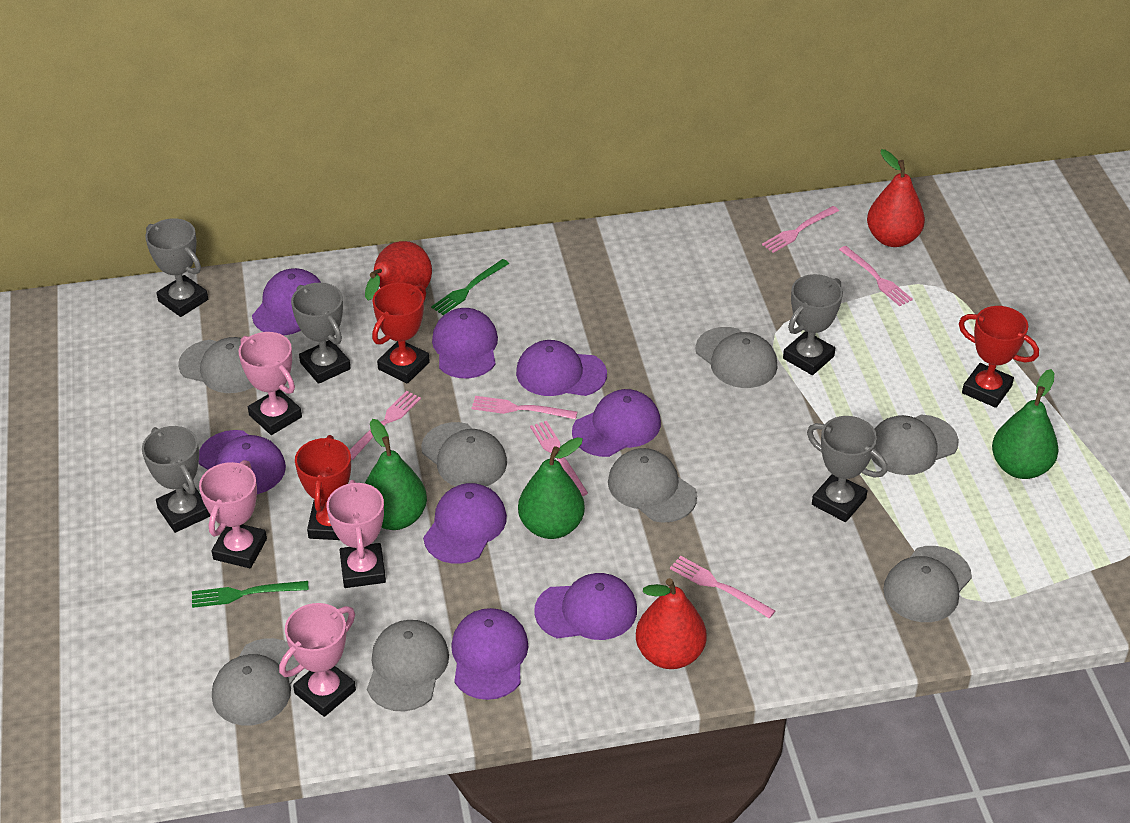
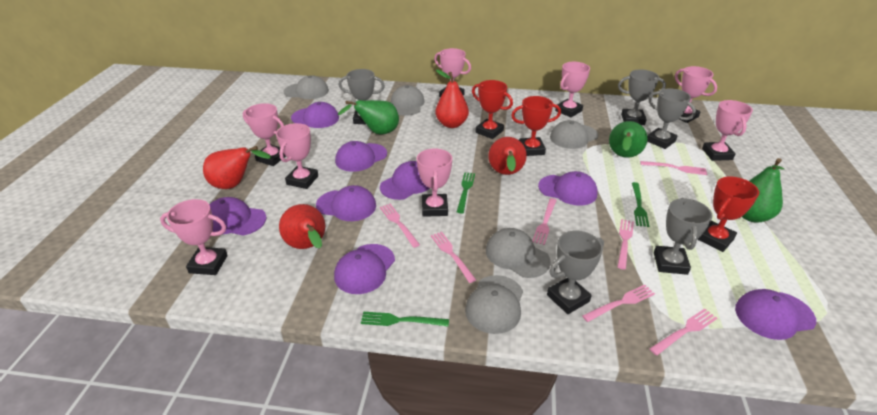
green fork: 2 -> 3
grey cap: 8 -> 5
pink fork: 6 -> 7
pink trophy: 4 -> 8
red pear: 3 -> 4

